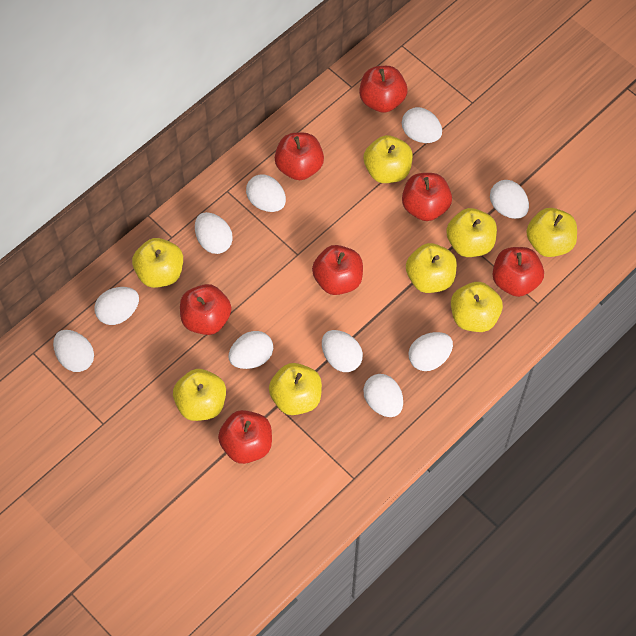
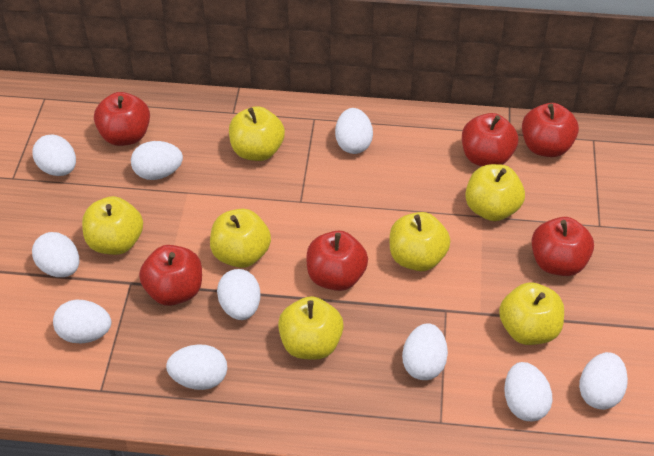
red apple: 7 -> 6
yellow apple: 8 -> 7

